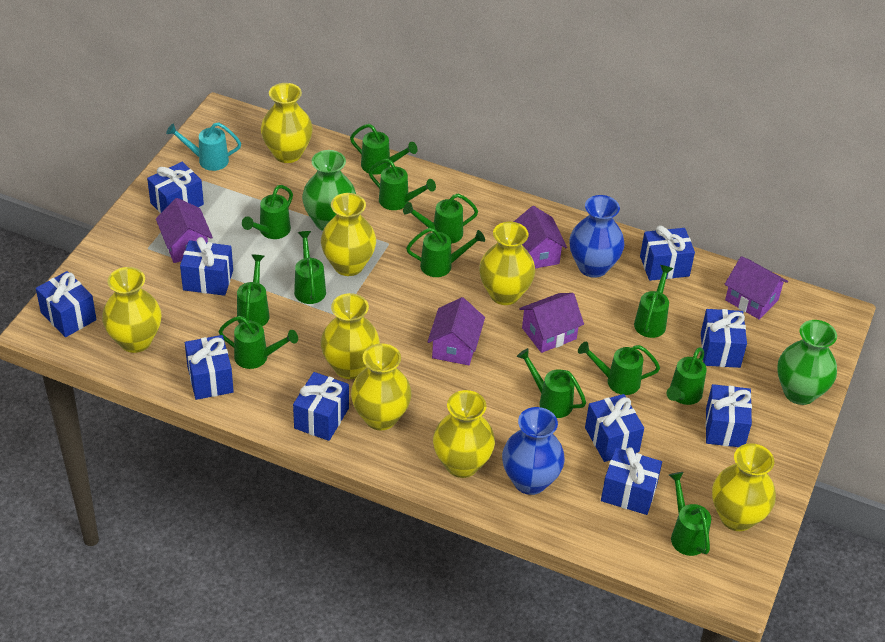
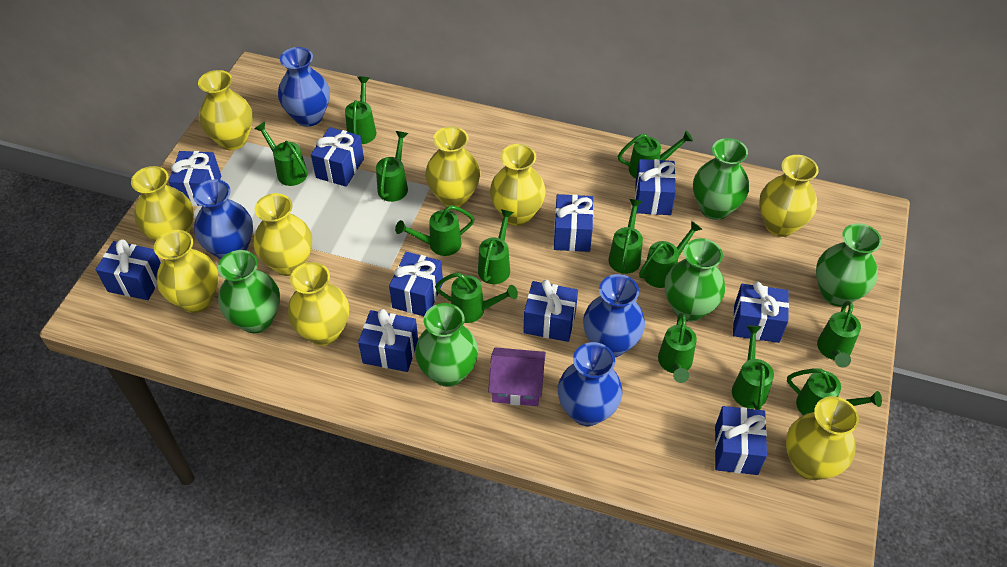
blue vase: 2 -> 4
green vase: 2 -> 5
purple house: 5 -> 1
turquoise watering can: 1 -> 0
yellow vase: 8 -> 9

